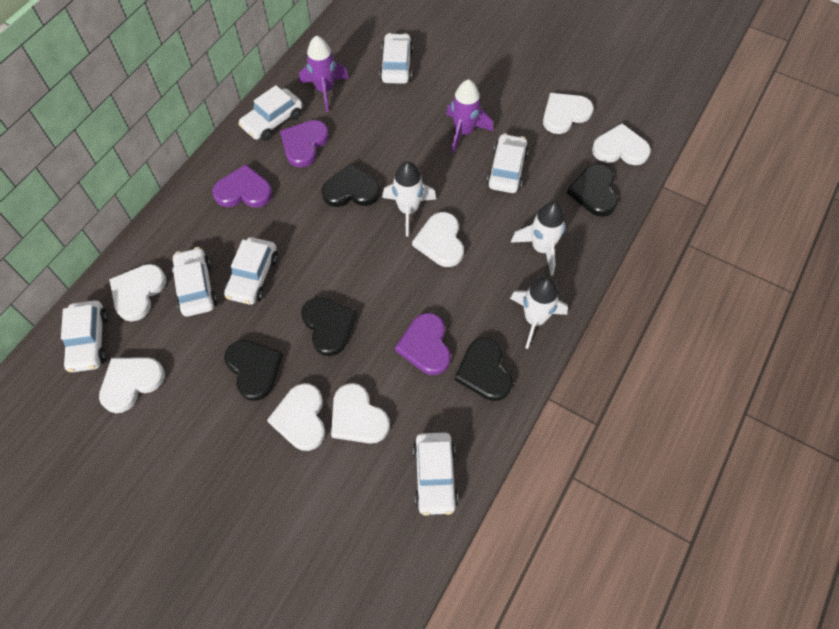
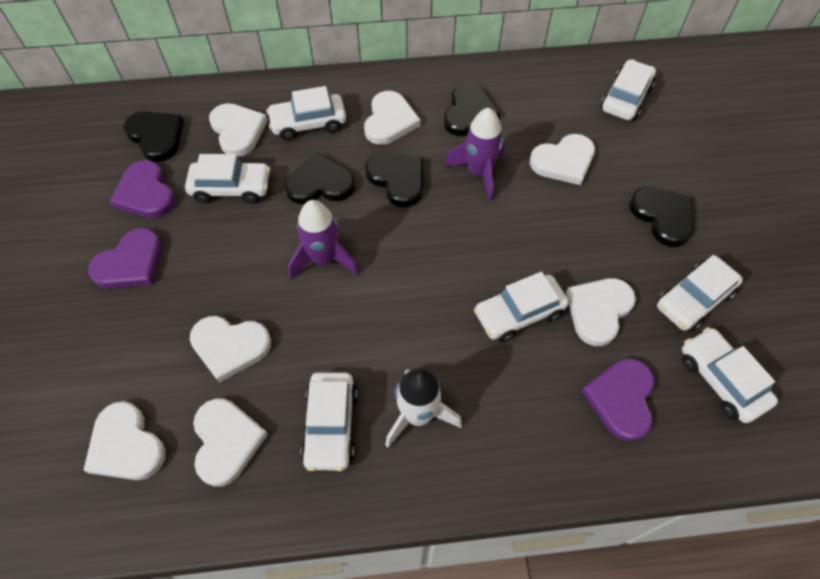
white rocket: 3 -> 1

